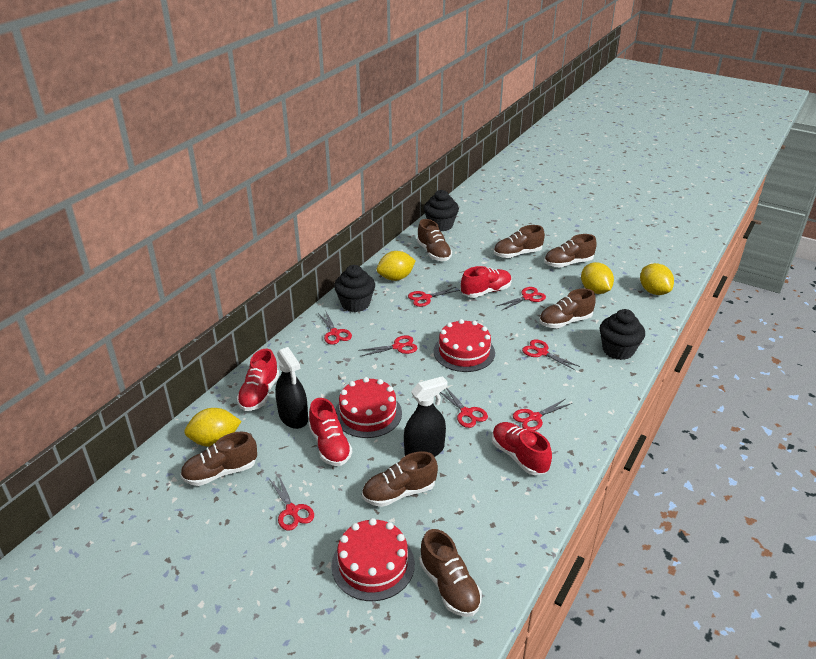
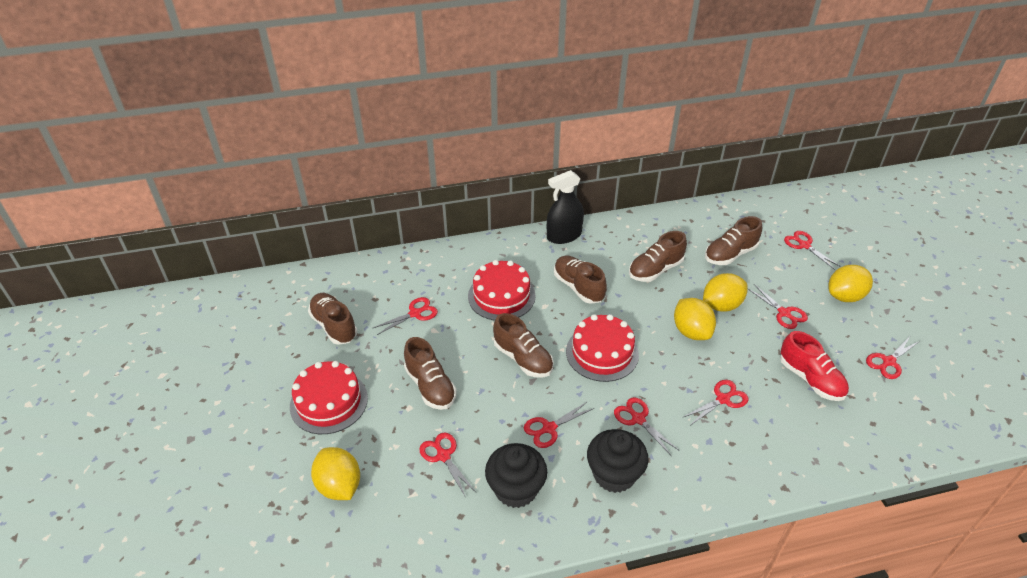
black cupcake: 3 -> 2
black spray bottle: 2 -> 1
brown shoe: 7 -> 6
red shoe: 4 -> 1

